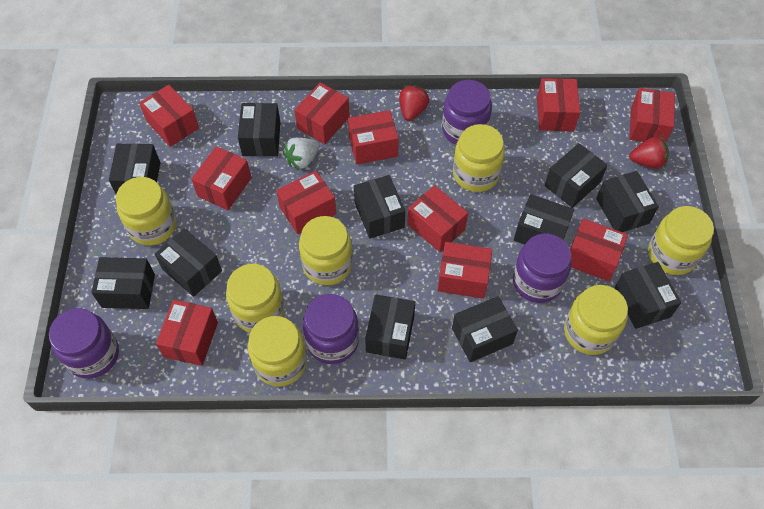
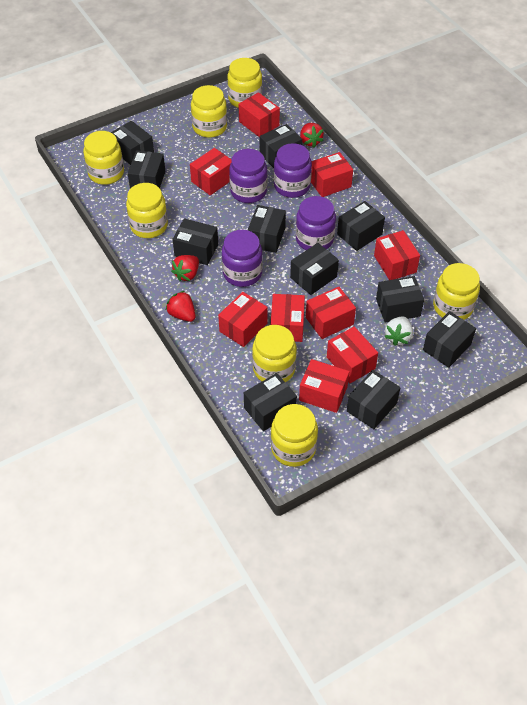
red box: 11 -> 9
red strawberry: 2 -> 3

